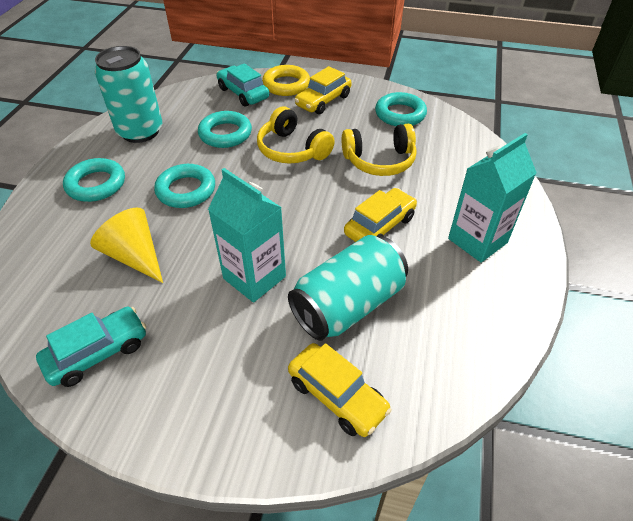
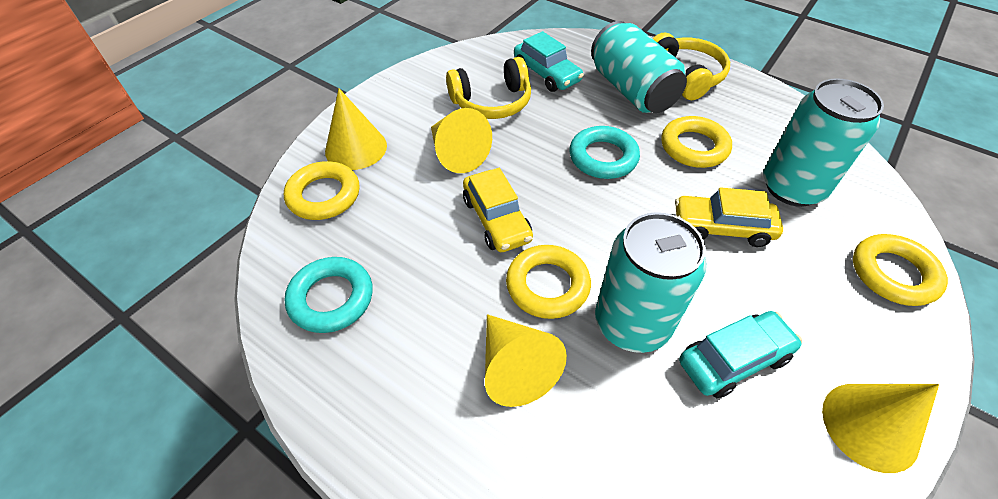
turquoise can: 2 -> 3
turquoise carton: 2 -> 0
turquoise ring: 4 -> 2
yellow car: 3 -> 2
yellow cone: 1 -> 4
yellow ring: 1 -> 4

